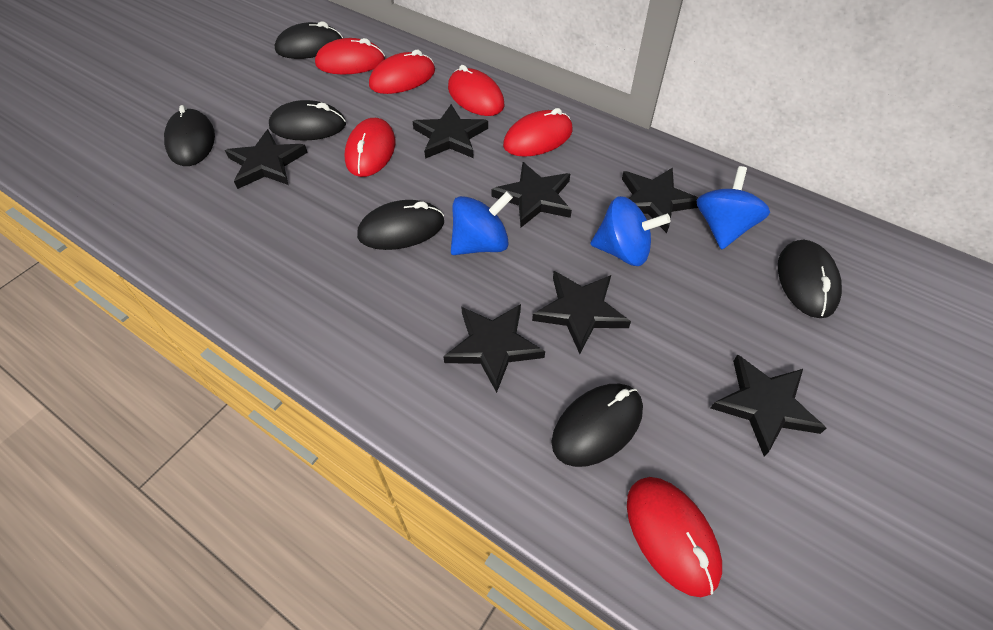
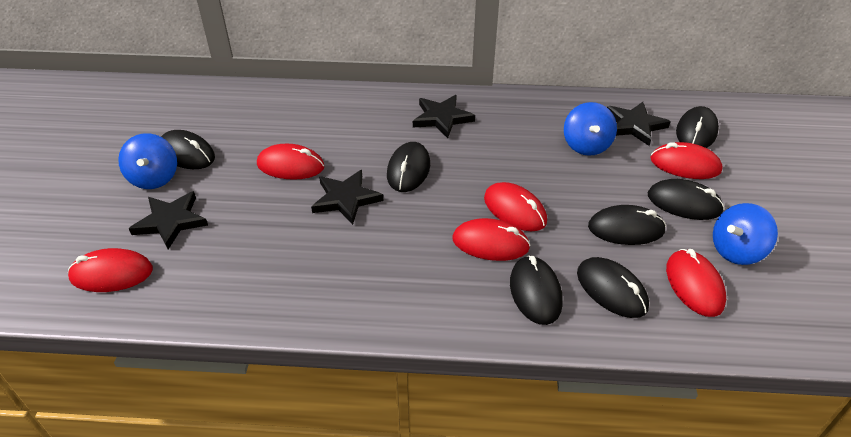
black mouse: 6 -> 7
black star: 7 -> 4

